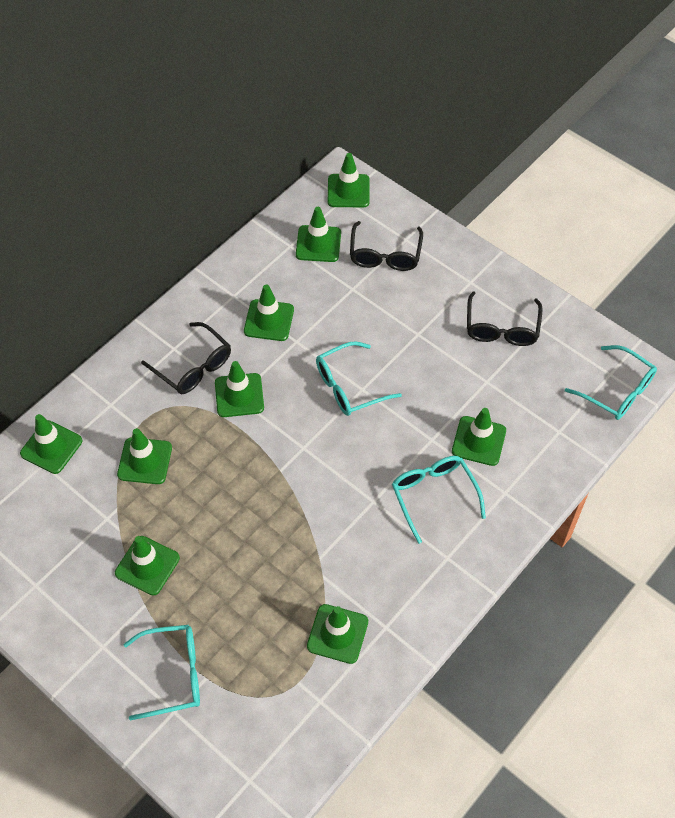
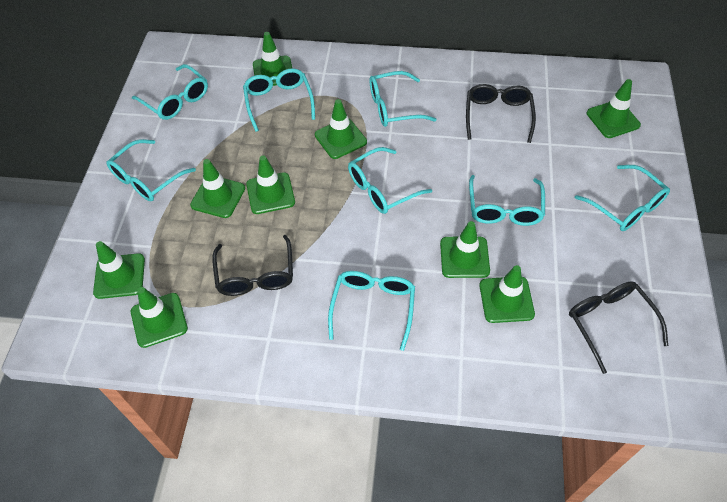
turquoise glasses: 4 -> 8

